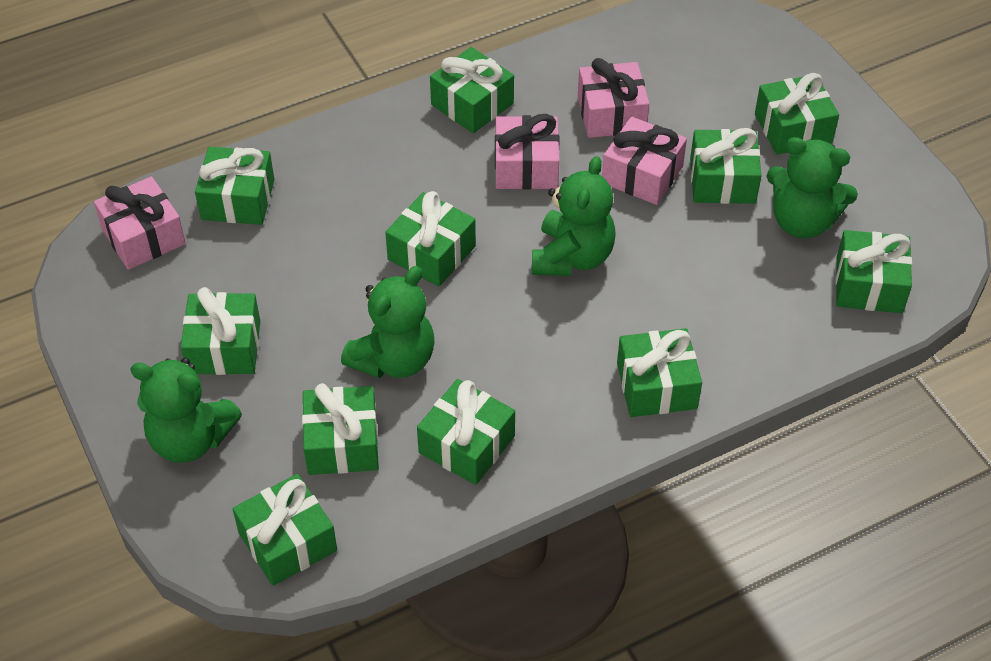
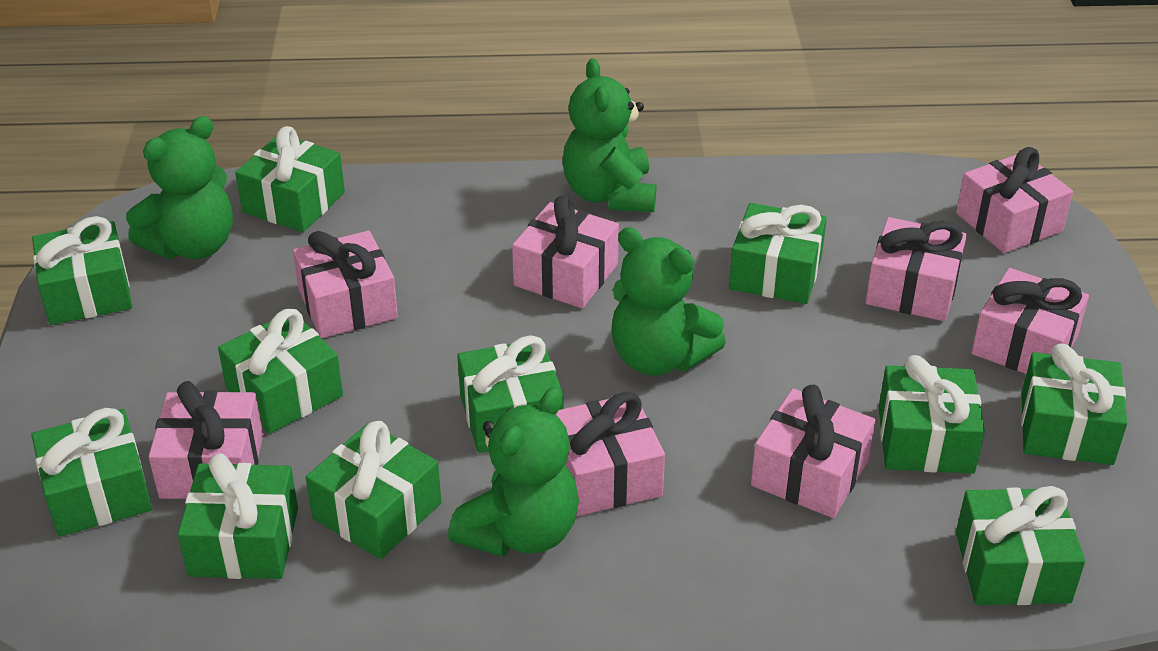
pink gift: 4 -> 8

